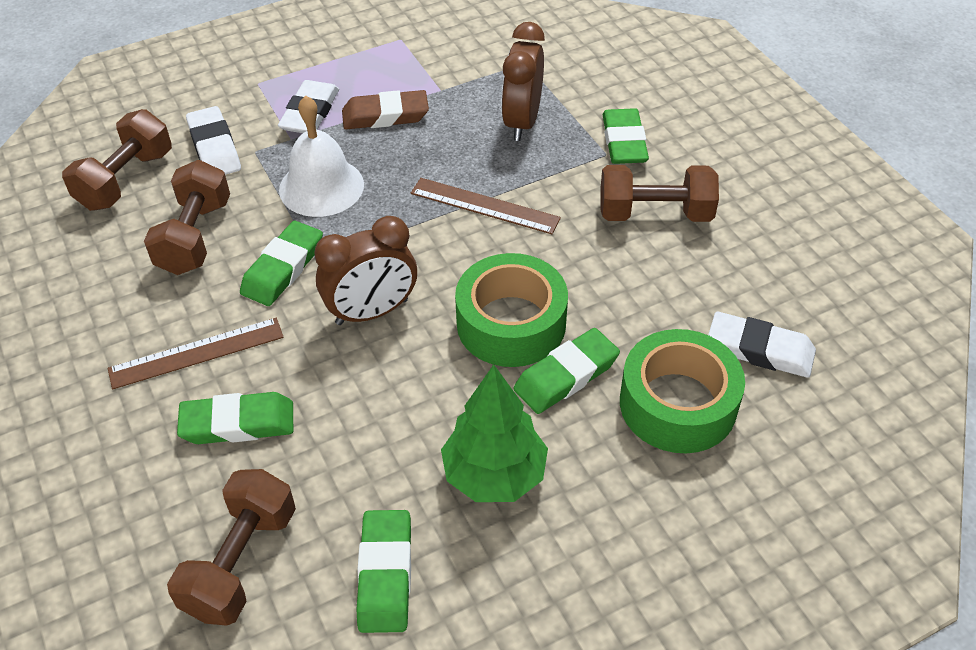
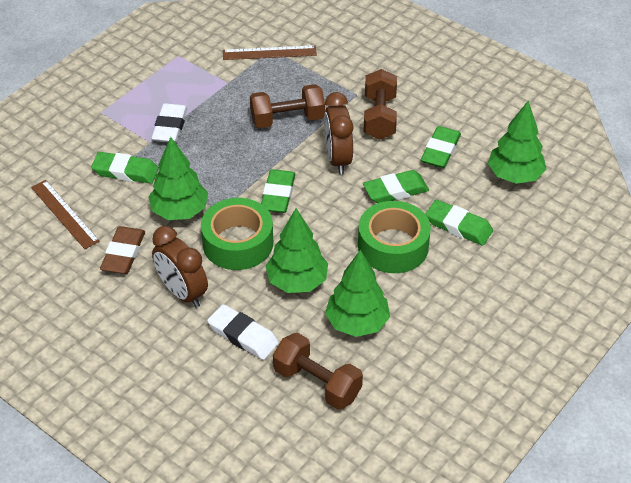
brown dumbbell: 4 -> 3
green tree: 1 -> 4
white bell: 1 -> 0
white eraser: 3 -> 2

